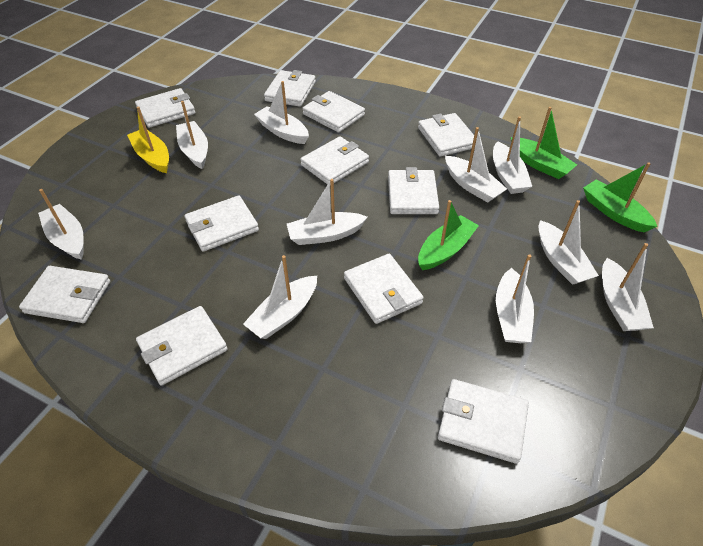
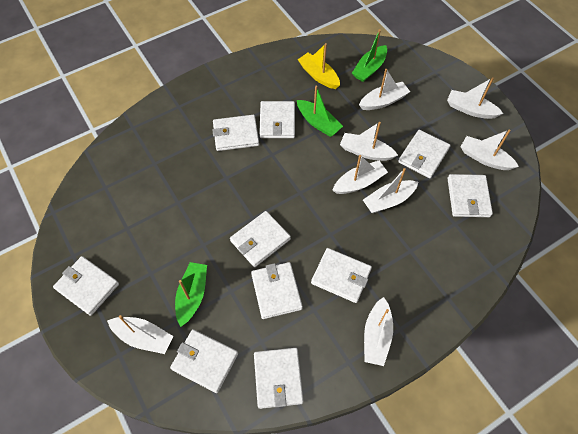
white boat: 10 -> 8
white wallet: 11 -> 10

